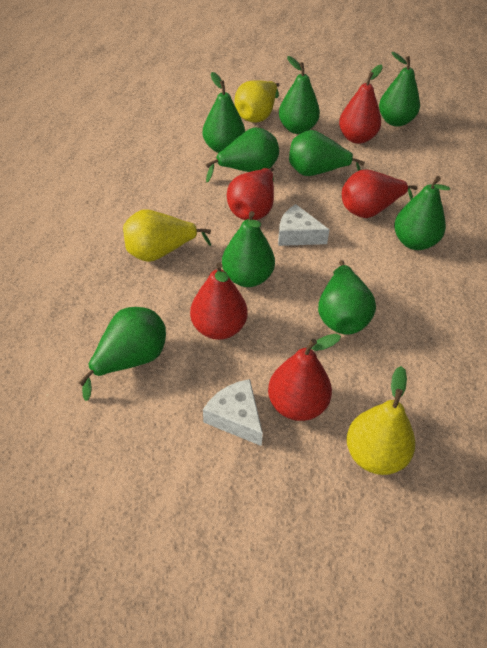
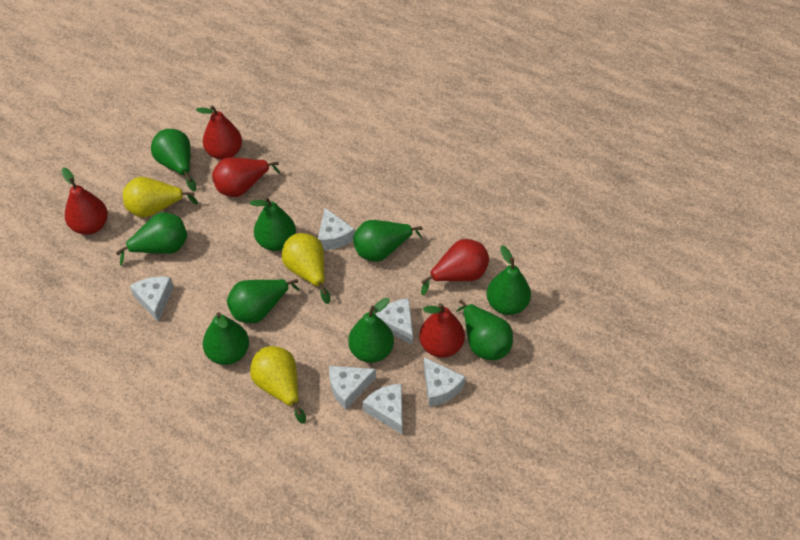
white cheese: 2 -> 6

